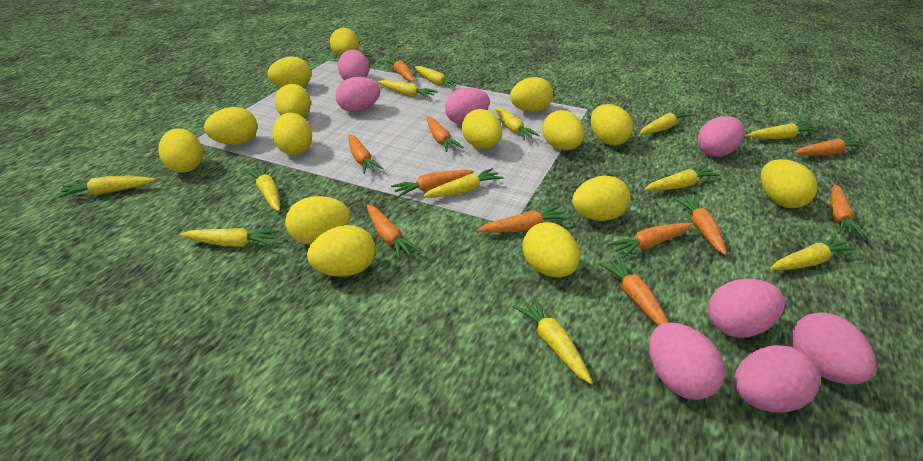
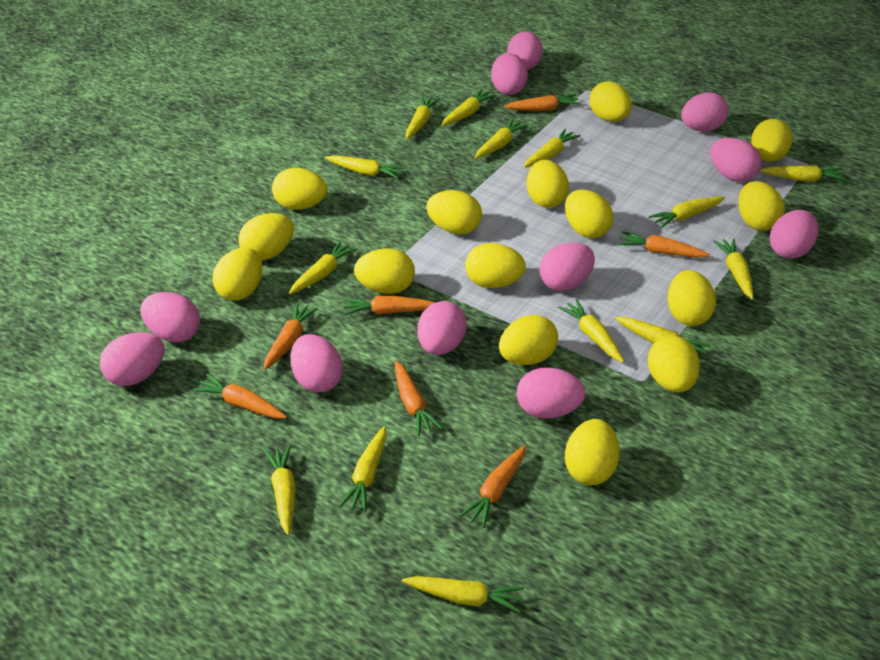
orange carrot: 11 -> 7
pink egg: 8 -> 11
yellow carrot: 12 -> 14

